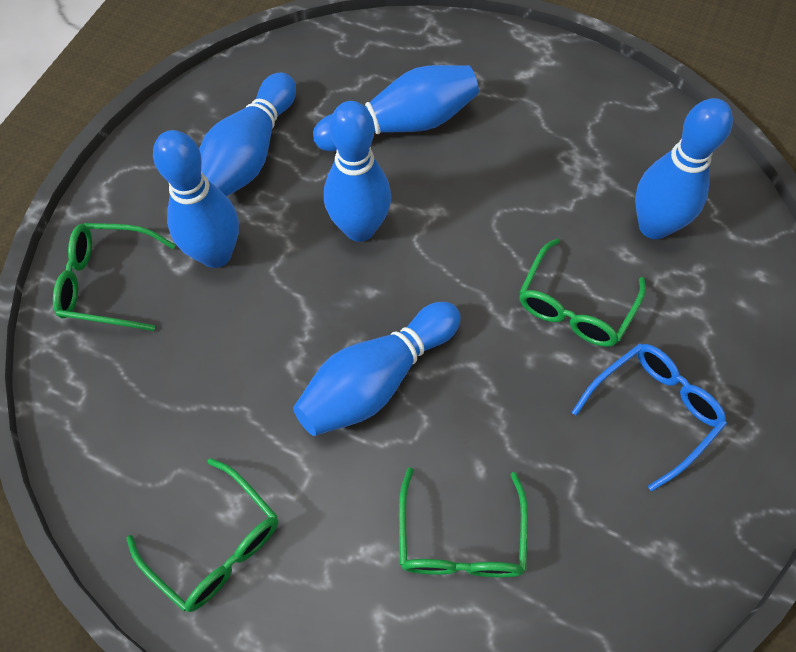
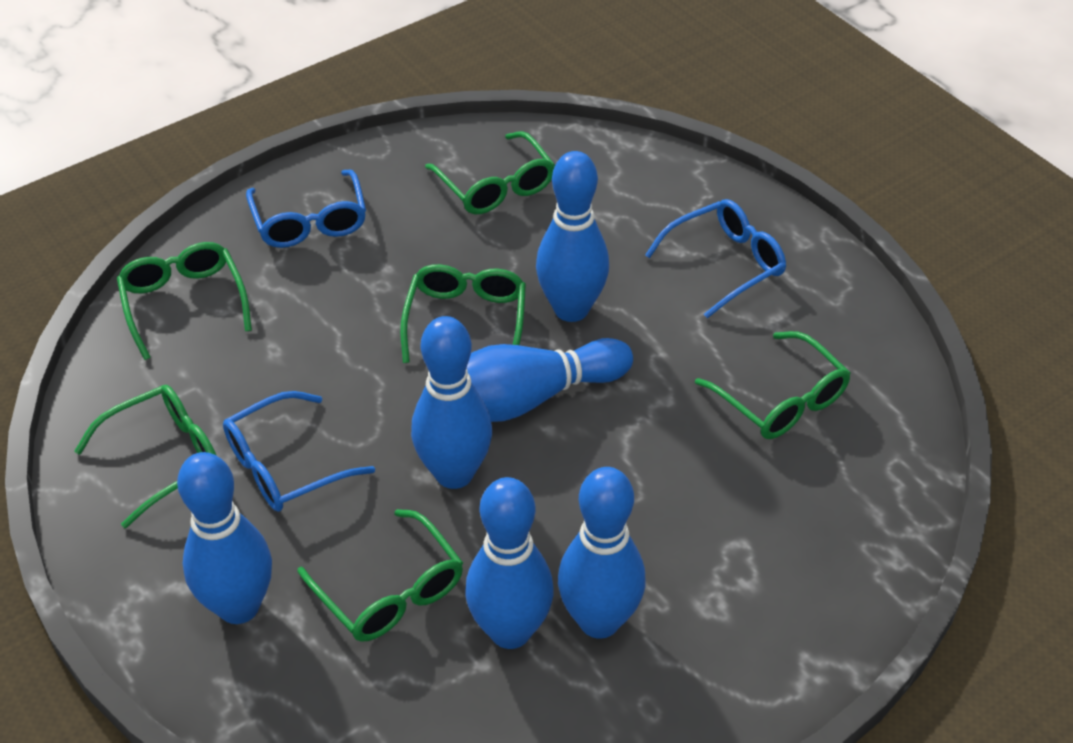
blue glasses: 1 -> 3
green glasses: 4 -> 6

